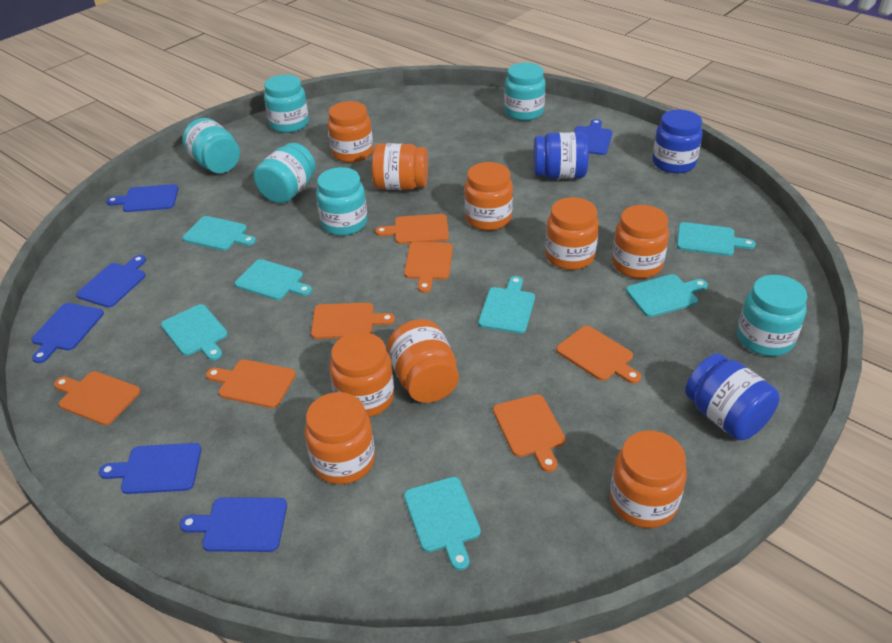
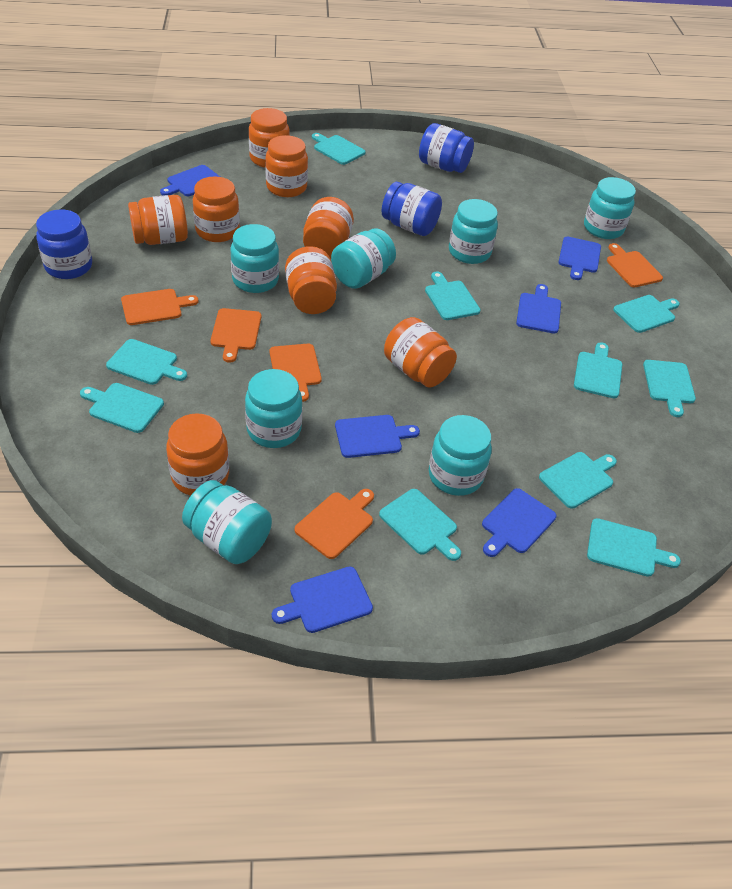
orange cutting board: 7 -> 5
orange jar: 9 -> 8
turquoise cutting board: 7 -> 10
turquoise jar: 6 -> 7

